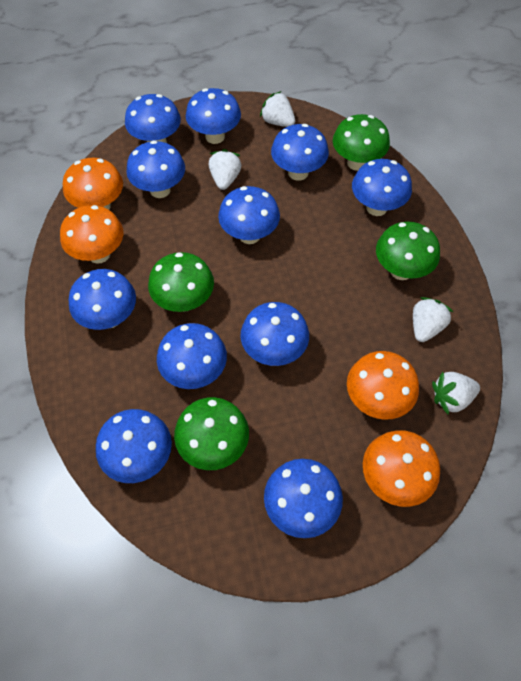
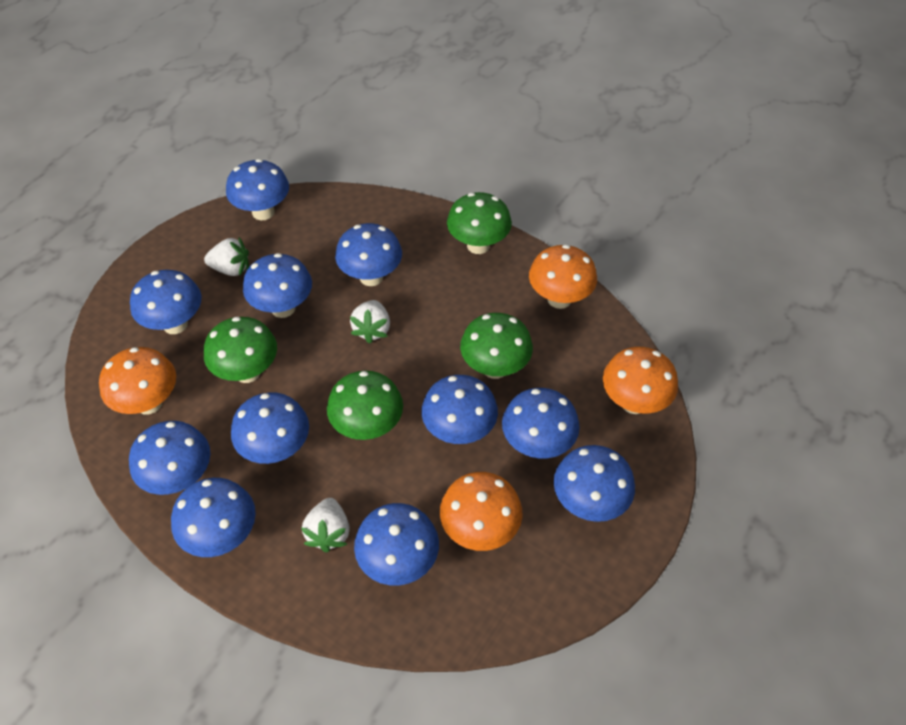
white strawberry: 4 -> 3

